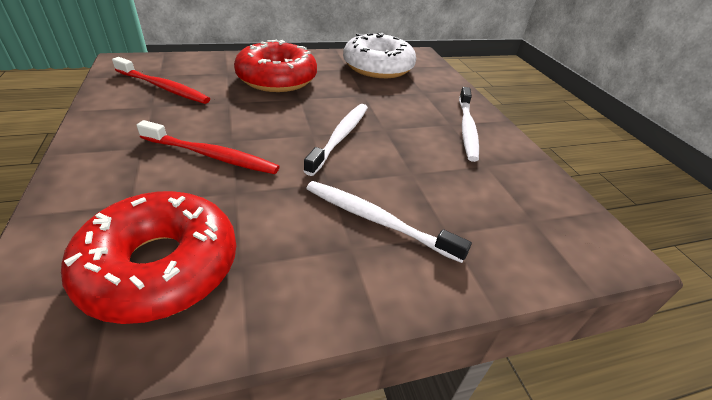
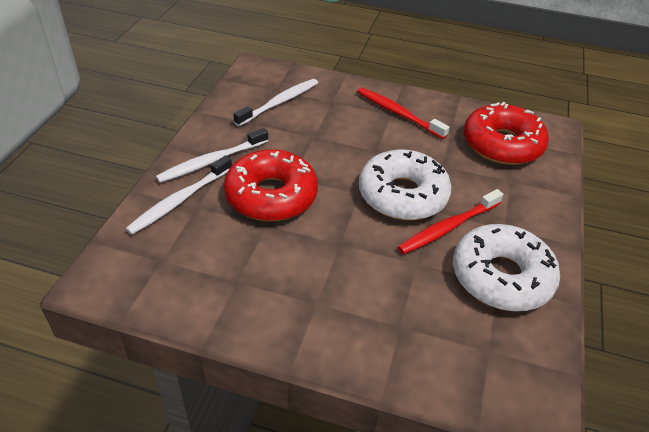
white donut: 1 -> 2

